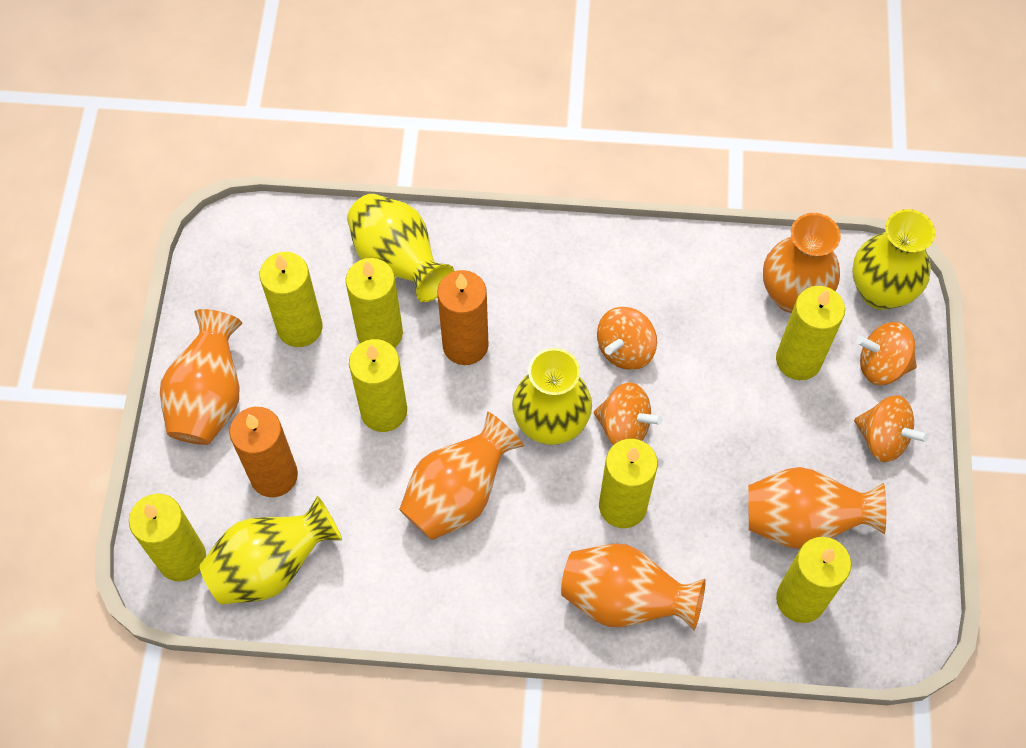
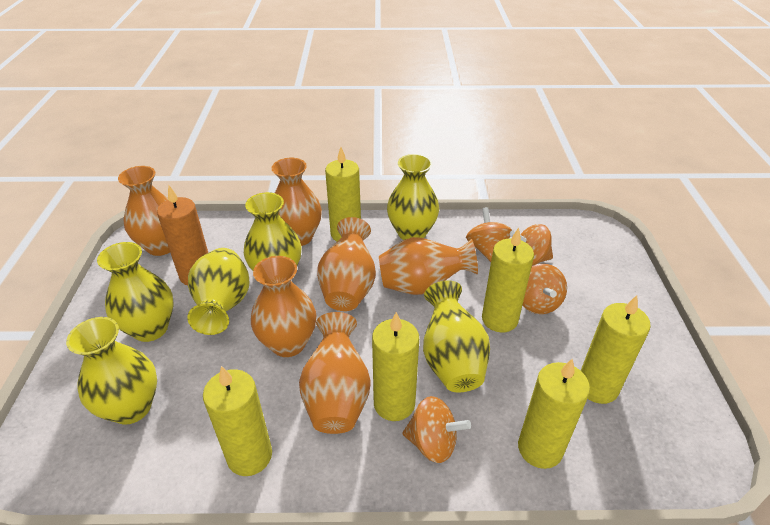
orange candle: 2 -> 1
orange vase: 5 -> 6
yellow candle: 7 -> 6
yellow vase: 4 -> 6

